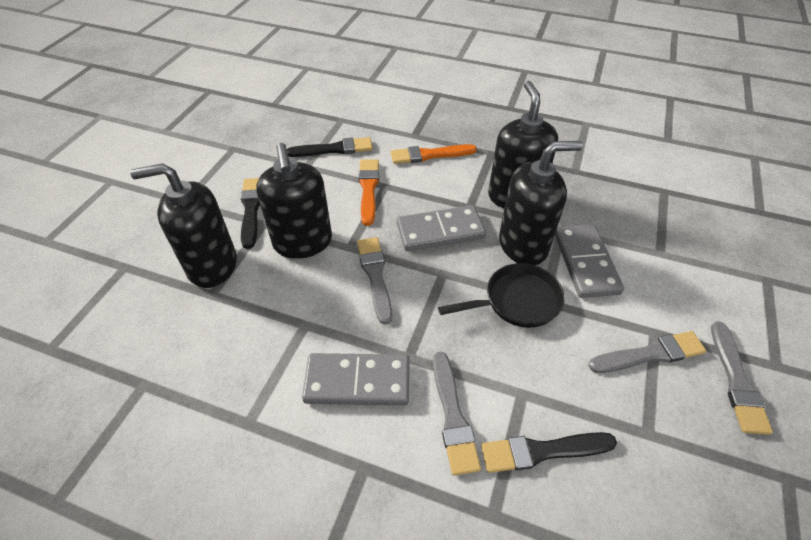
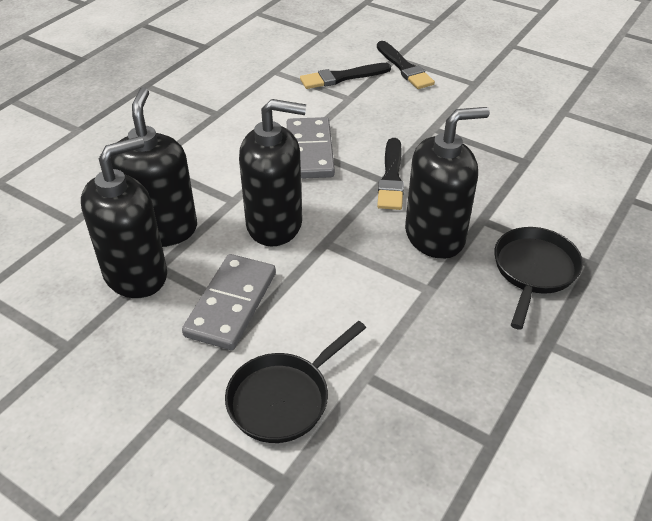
black pan: 1 -> 2
grey brush: 4 -> 0
grey domino: 3 -> 2
orange brush: 2 -> 0

